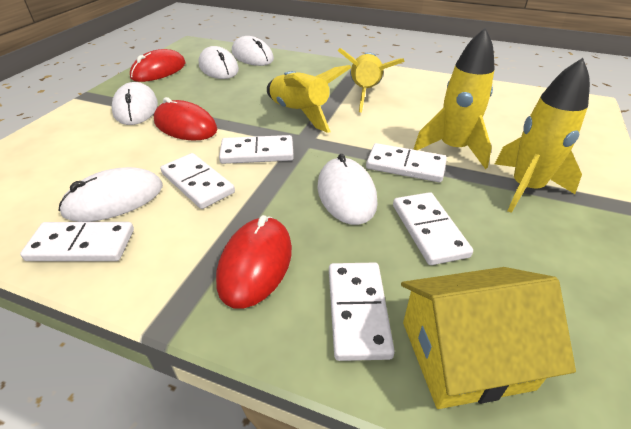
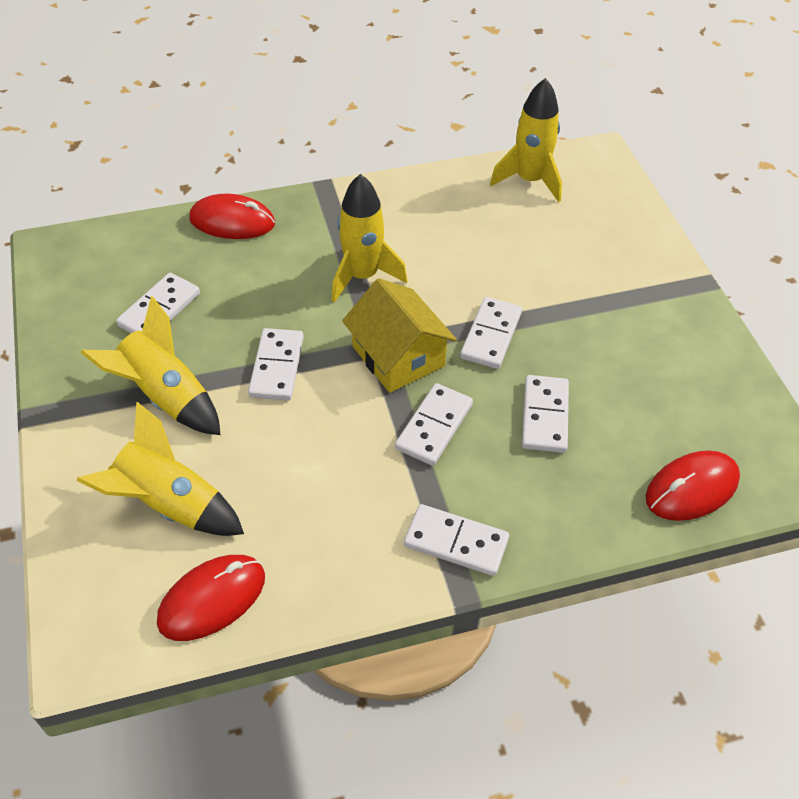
white mouse: 5 -> 0

